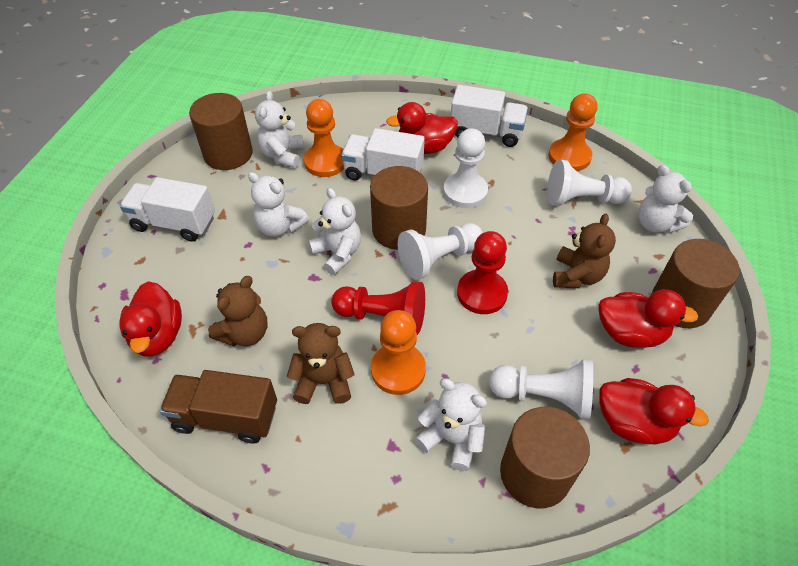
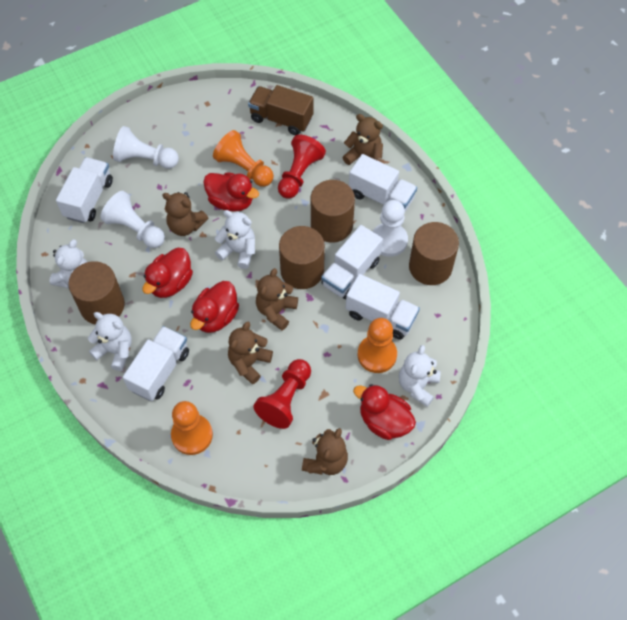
brown teddy bear: 3 -> 5
white pawn: 4 -> 3
white teddy bear: 5 -> 4
white truck: 3 -> 5

